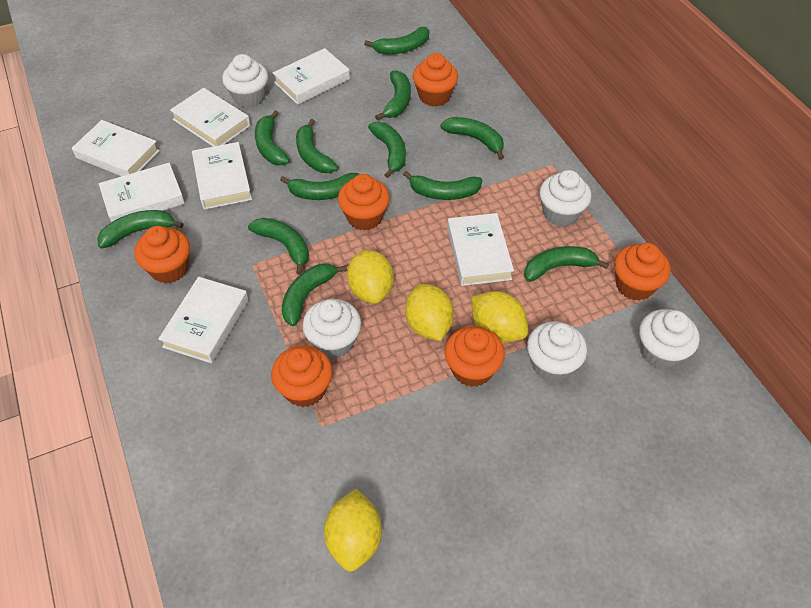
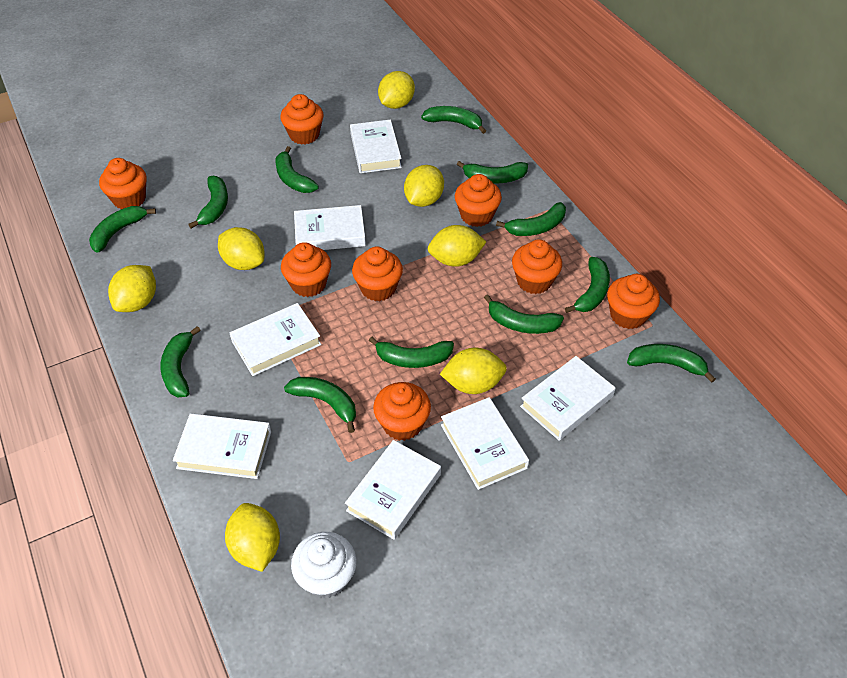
orange cupcake: 6 -> 8
white cupcake: 5 -> 1
yellow lemon: 4 -> 7

